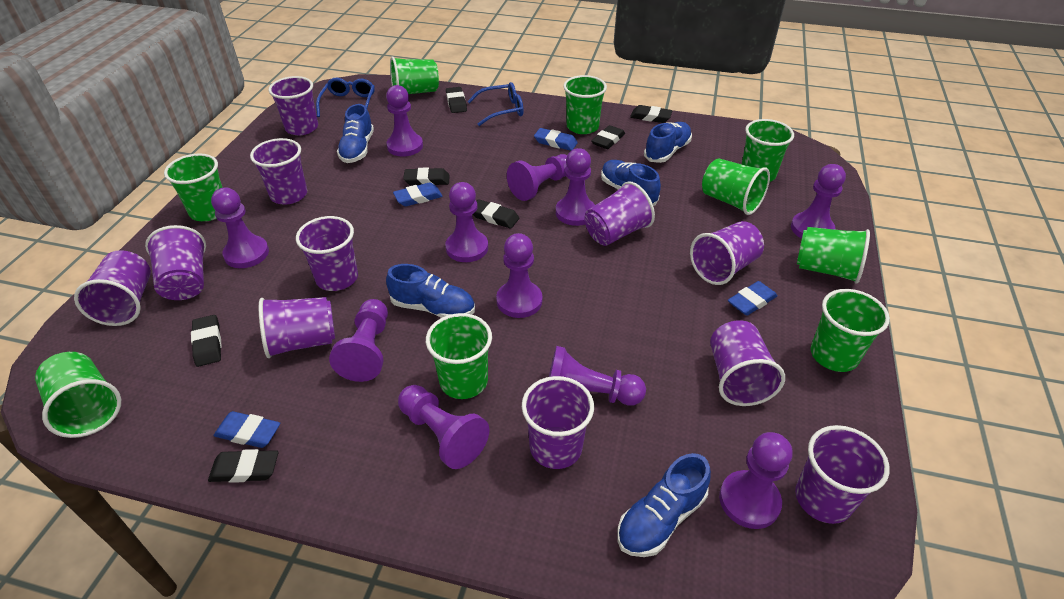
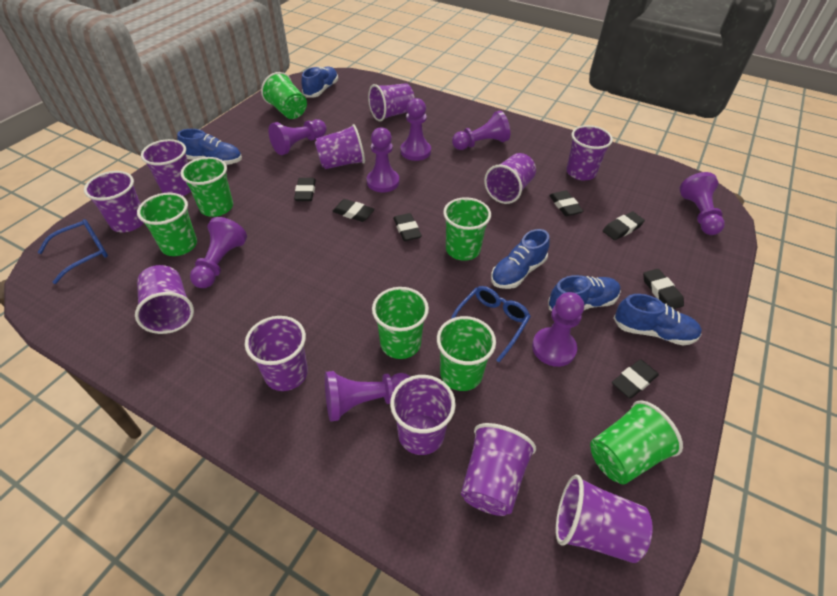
blue eraser: 4 -> 0
green cup: 9 -> 7
purple pawn: 11 -> 8

